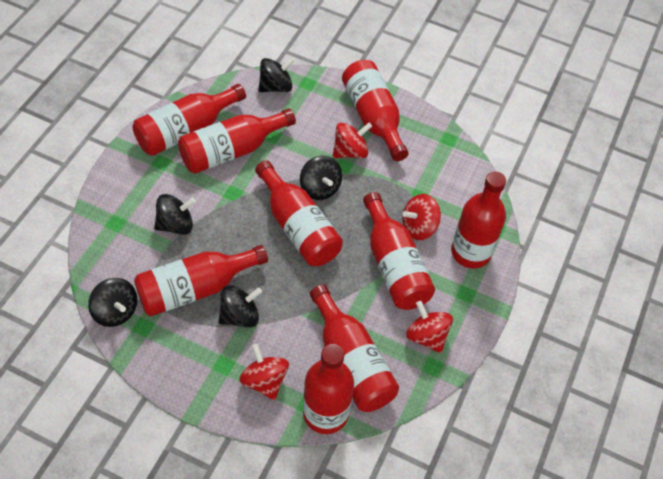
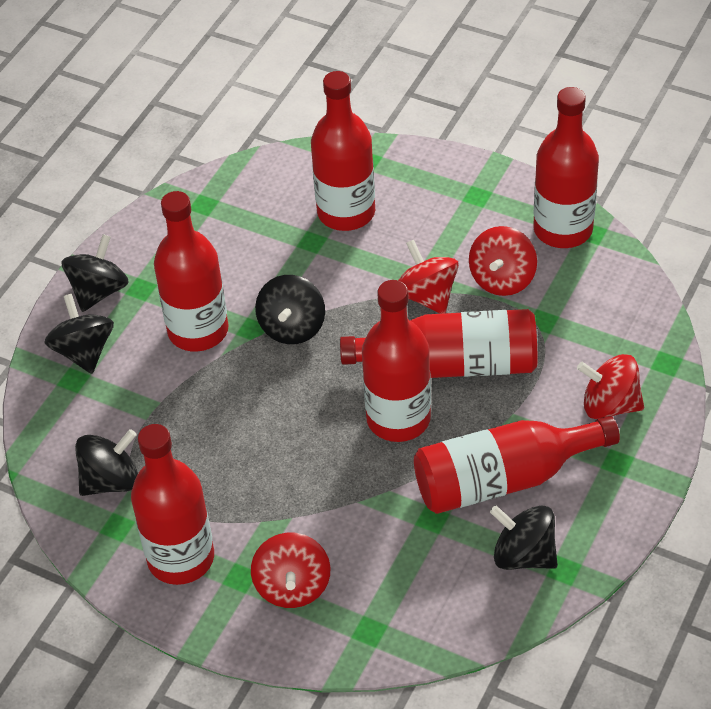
red bottle: 9 -> 7

